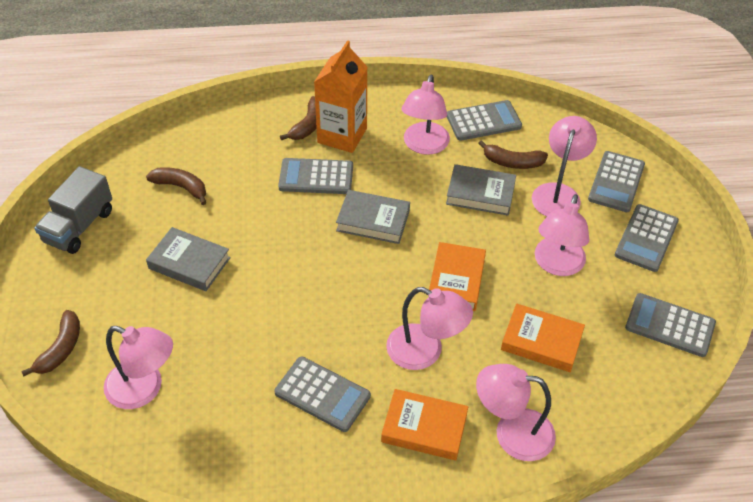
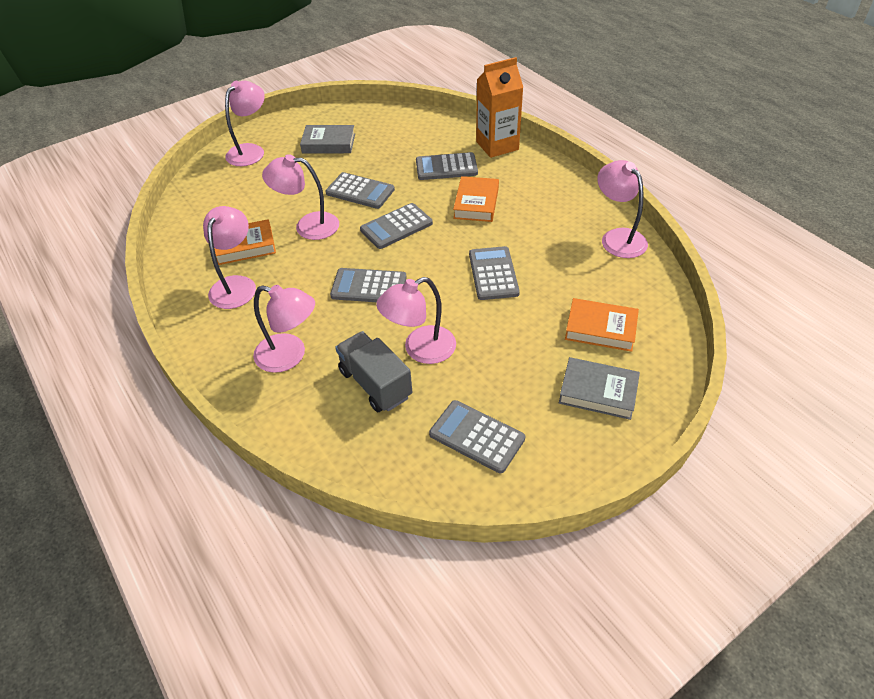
brown banana: 4 -> 0
grey book: 3 -> 2

